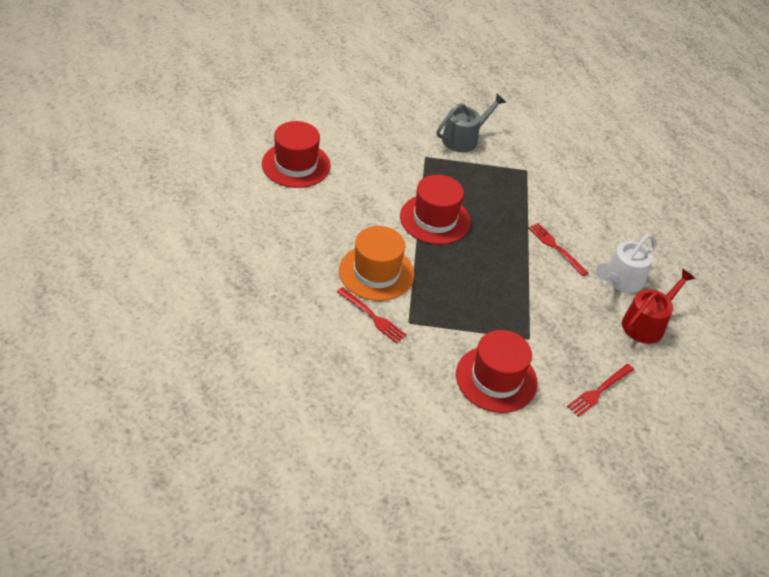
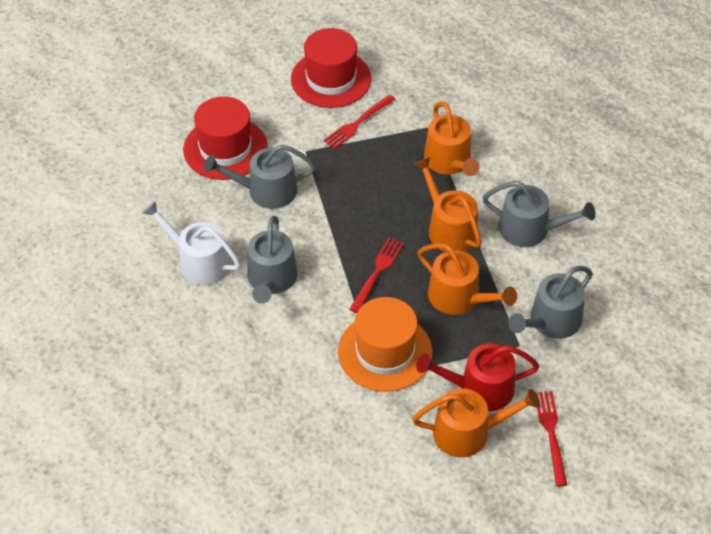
grey watering can: 1 -> 4
orange watering can: 0 -> 4
red hat: 3 -> 2

